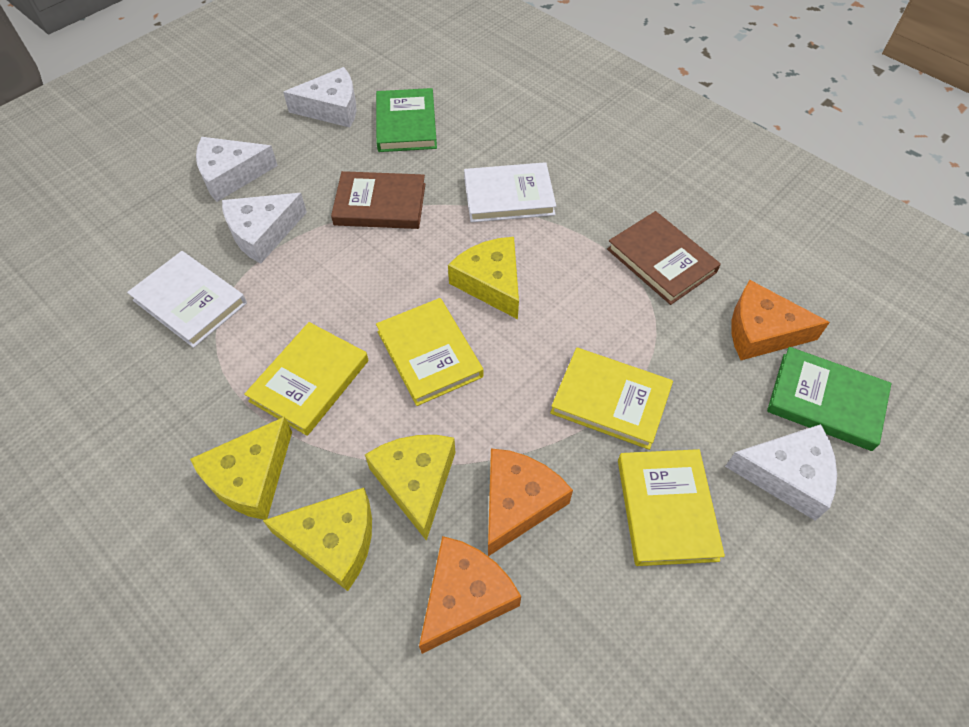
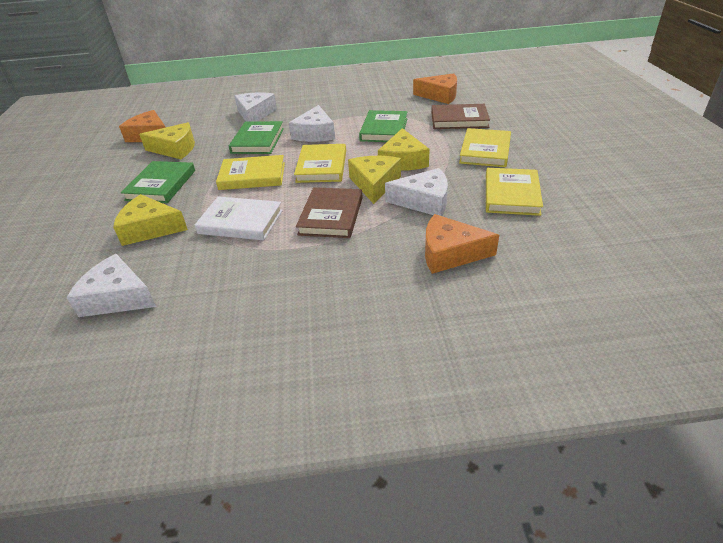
green book: 2 -> 3
white book: 2 -> 1

